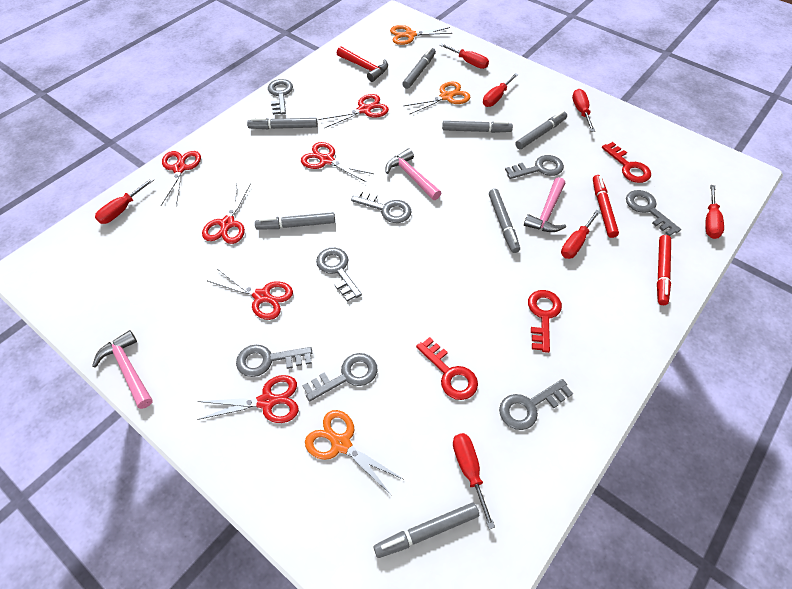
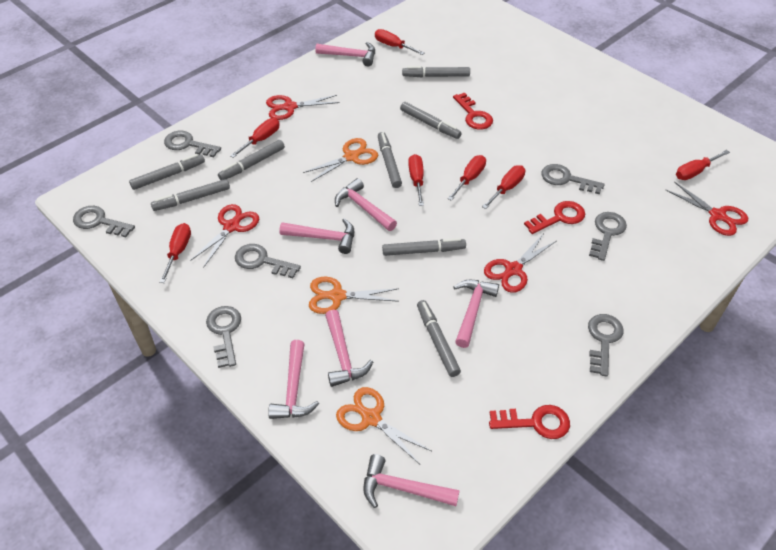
grey key: 8 -> 7
grey marker: 7 -> 8
pink hammer: 3 -> 7
red hammer: 1 -> 0
red marker: 2 -> 0
red scissors: 6 -> 4

